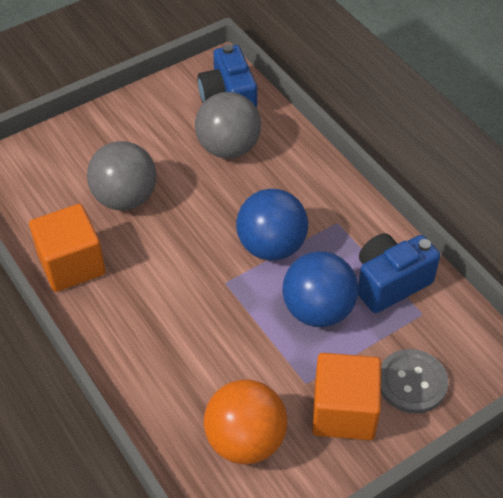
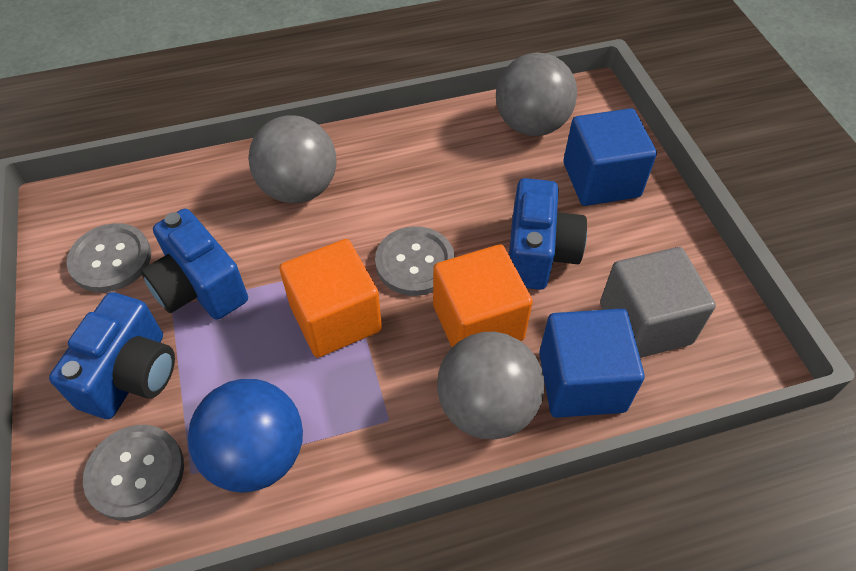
blue ball: 2 -> 1
blue camera: 2 -> 3
blue cube: 0 -> 2
grey ball: 2 -> 3
grey button: 1 -> 3
grey cube: 0 -> 1
orange ball: 1 -> 0

